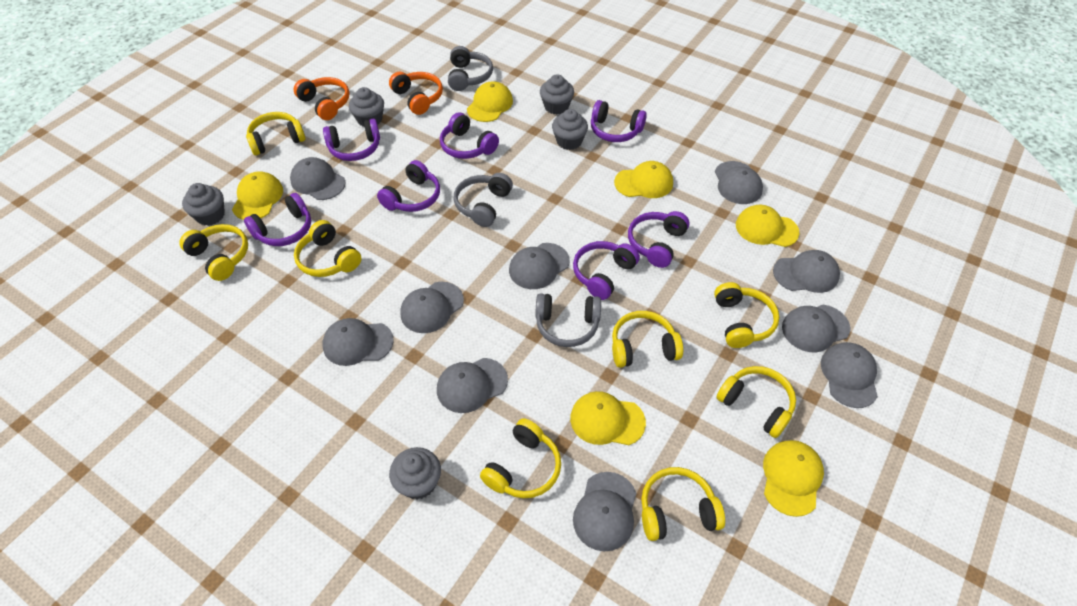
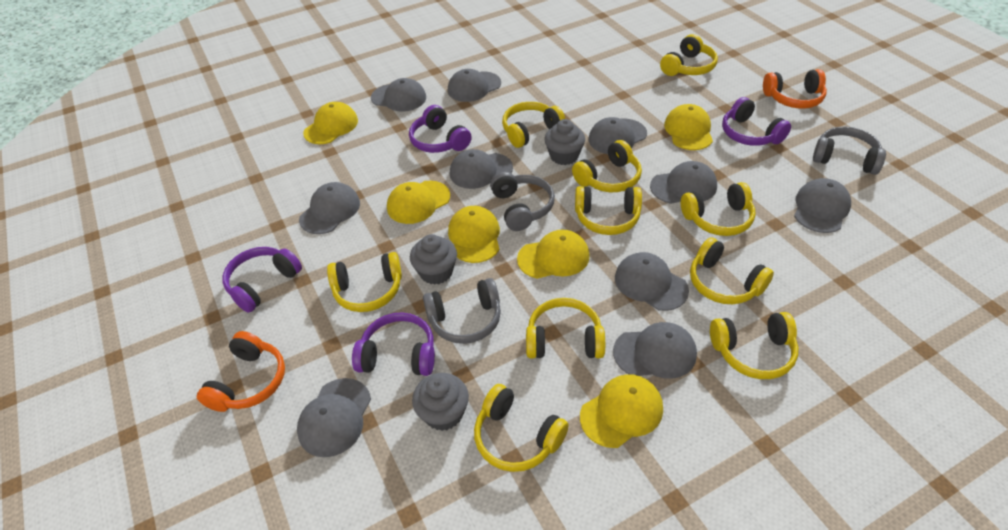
grey cupcake: 5 -> 3
purple headphones: 7 -> 4
yellow headphones: 8 -> 10

